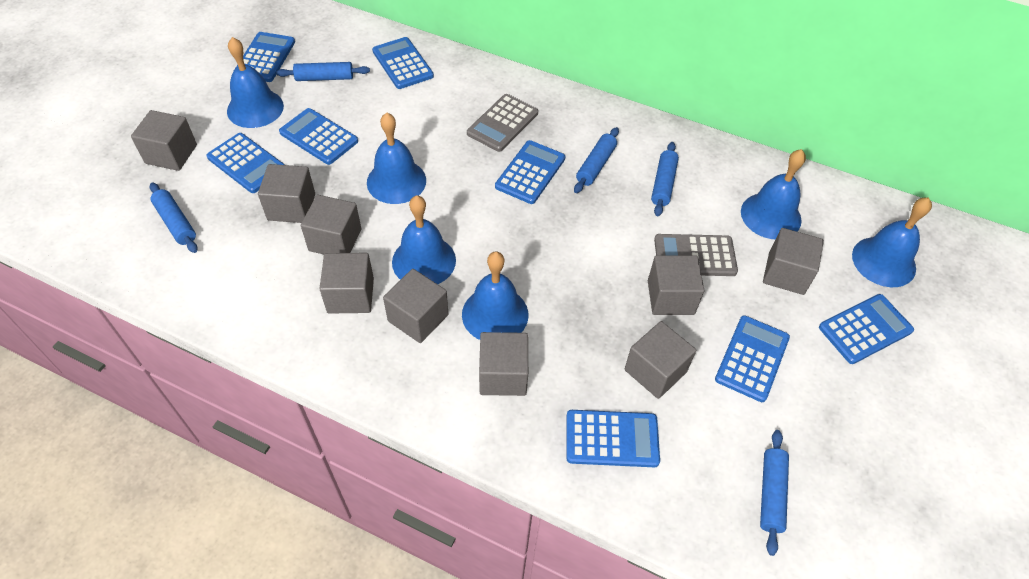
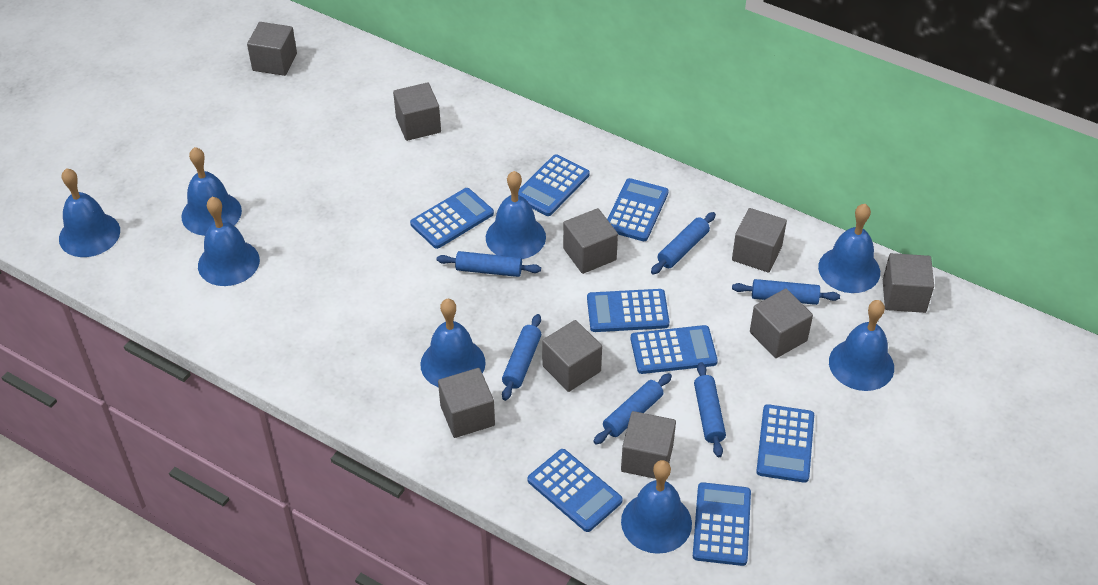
blue bell: 6 -> 8
blue rolling pin: 5 -> 6
grey calculator: 2 -> 0

